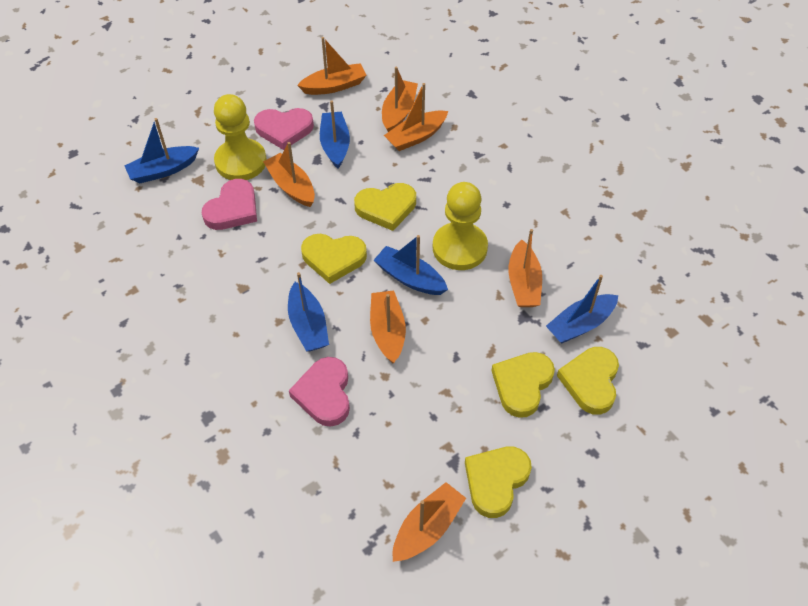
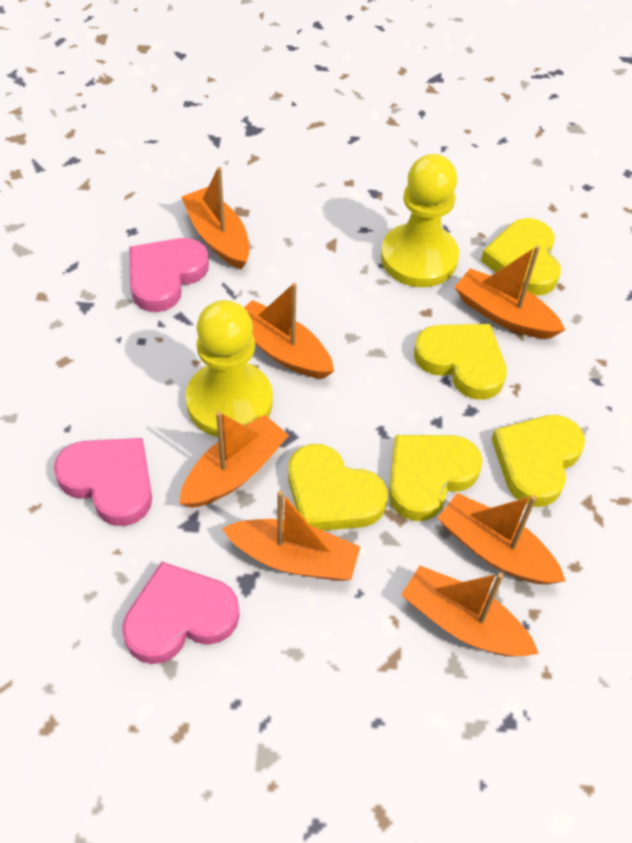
blue boat: 5 -> 0

